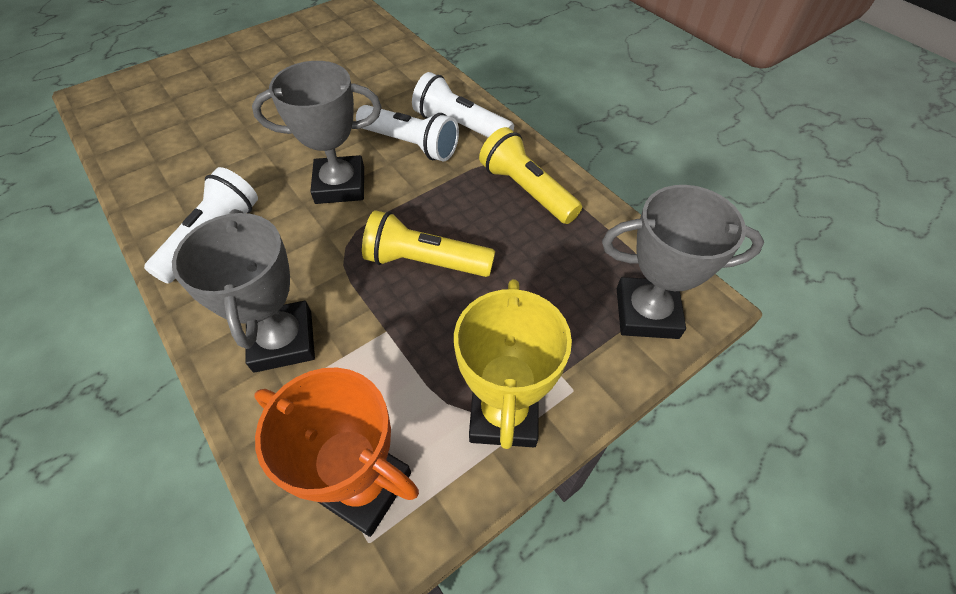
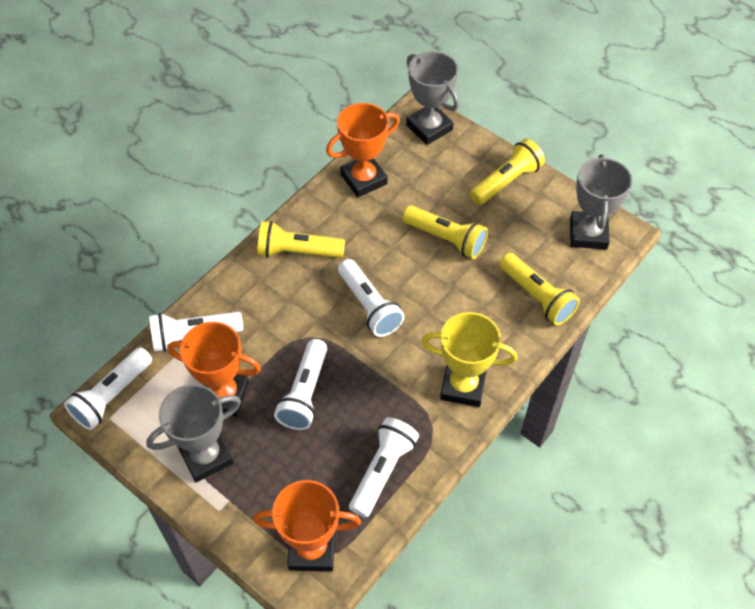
orange trophy: 1 -> 3
white flashlight: 3 -> 5
yellow flashlight: 2 -> 4

